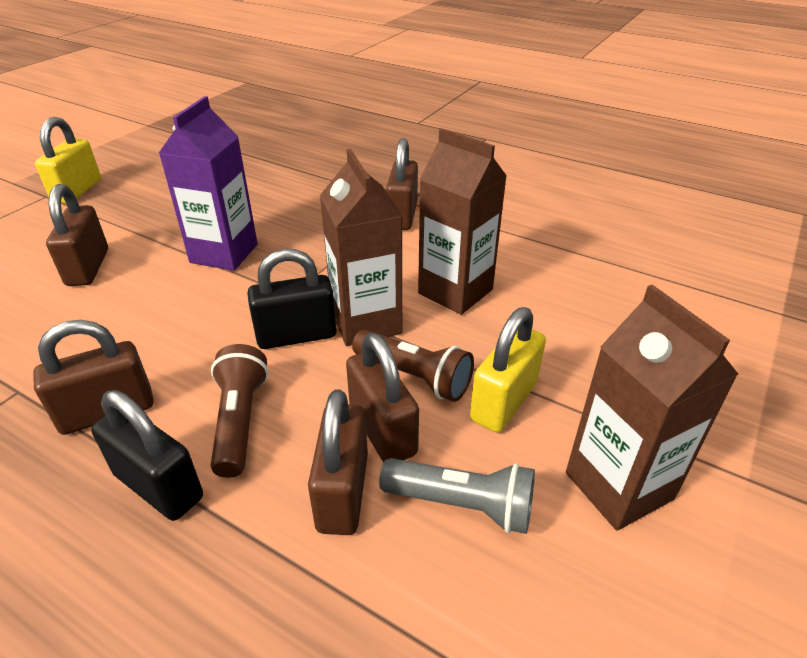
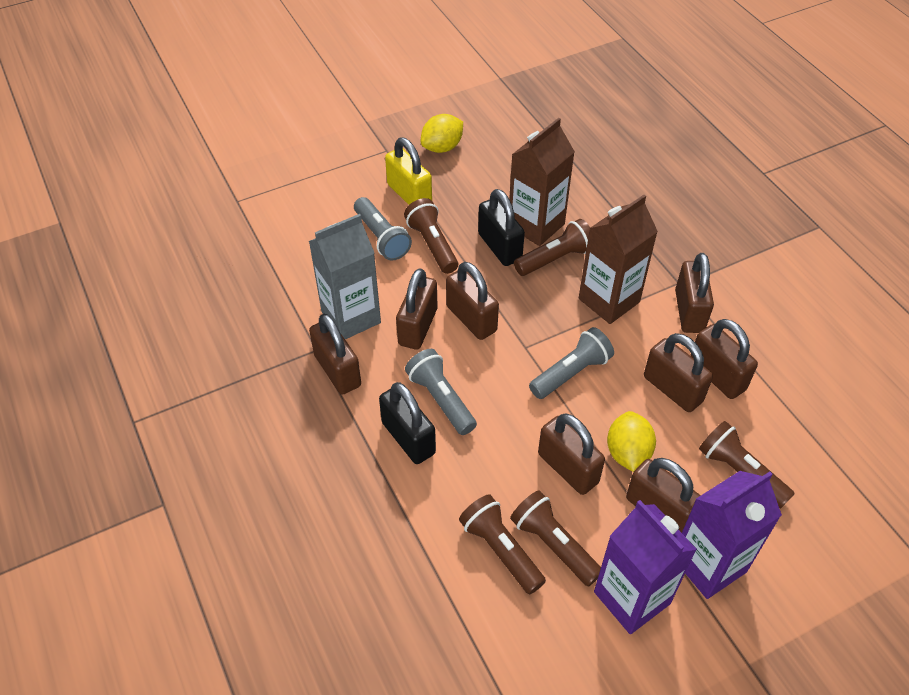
brown carton: 3 -> 2
brown flashlight: 2 -> 5
brown padlock: 5 -> 8
grey carton: 0 -> 1
grey flashlight: 1 -> 3
purple carton: 1 -> 2
yellow lemon: 0 -> 2
yellow padlock: 2 -> 1

